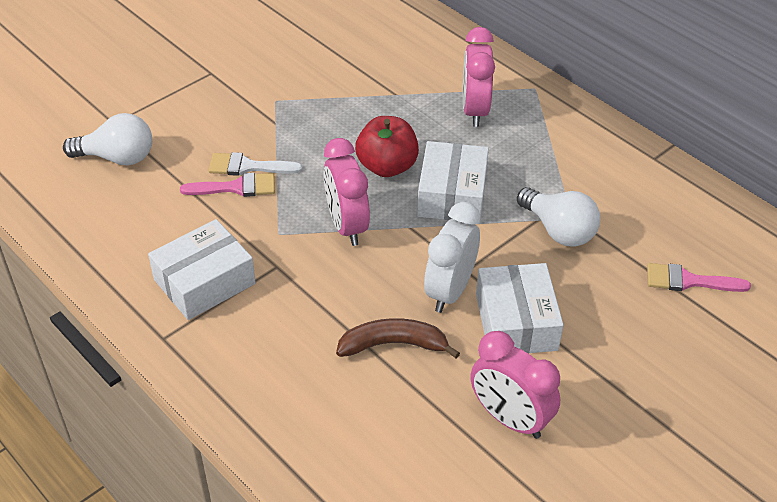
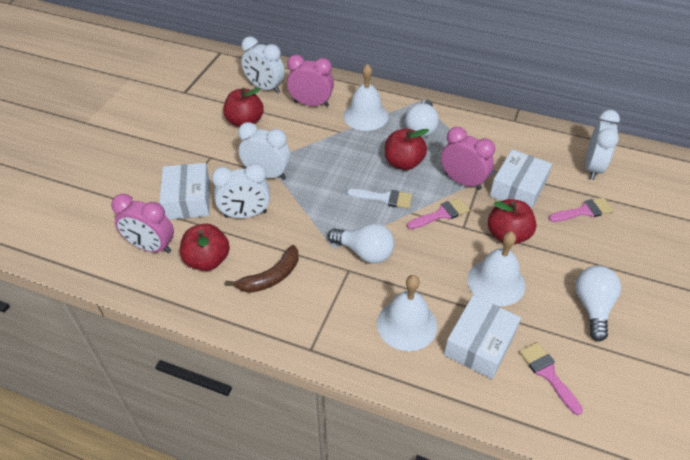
pink brush: 2 -> 3
red apple: 1 -> 4
white bell: 0 -> 3
white clock: 1 -> 4
white light bulb: 2 -> 3

